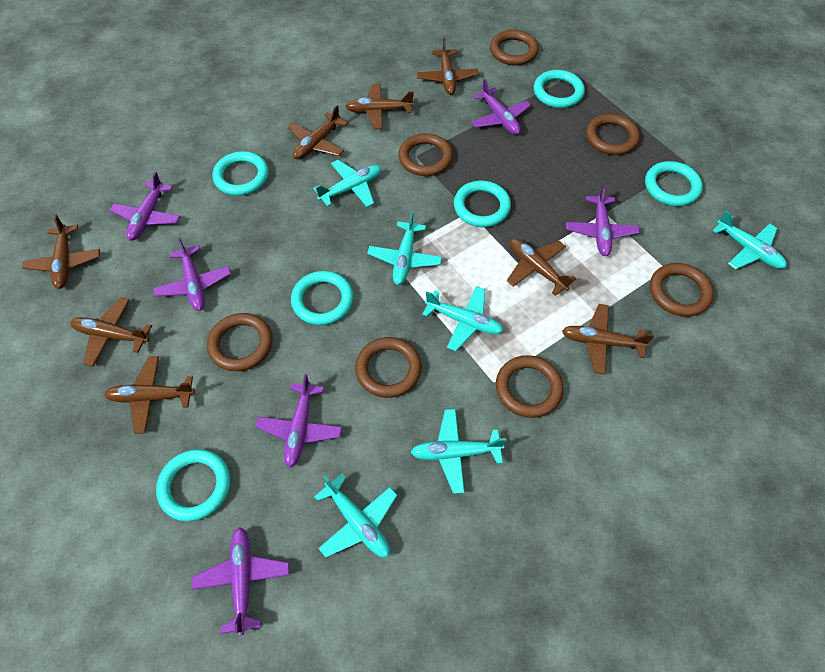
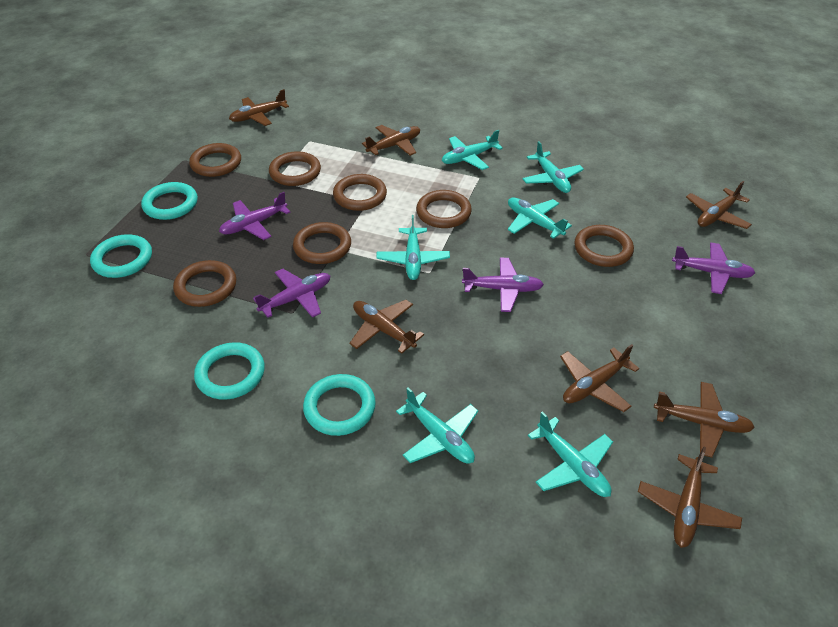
brown plane: 8 -> 7
purple plane: 6 -> 4
turquoise ring: 6 -> 4

